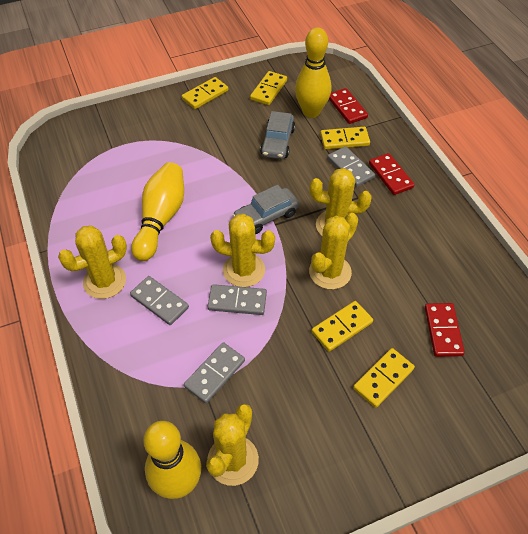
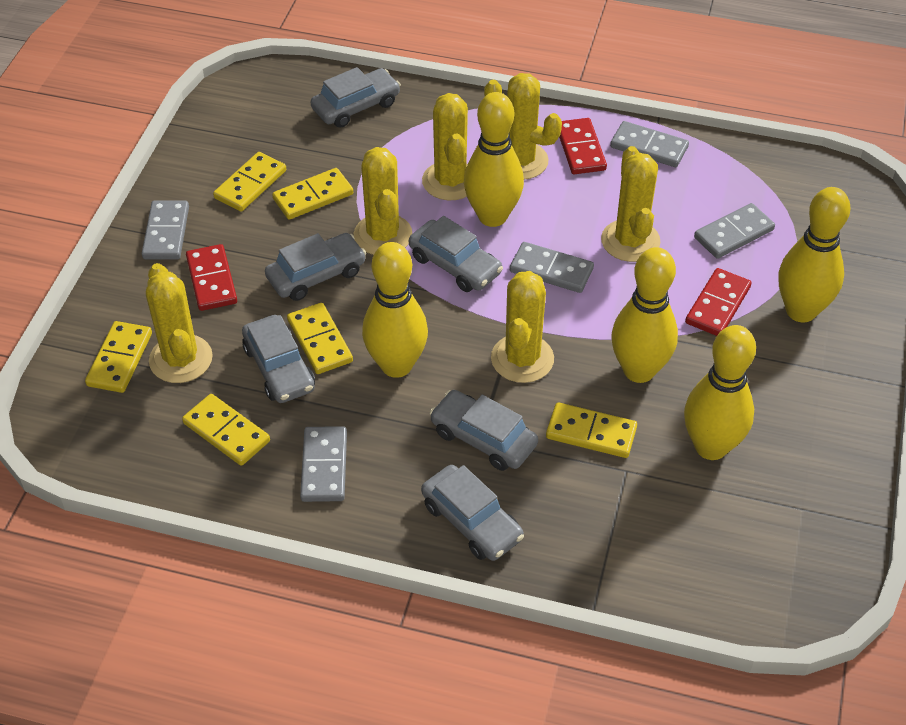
grey car: 2 -> 6
grey domino: 4 -> 5
yellow bowling pin: 3 -> 5
yellow cactus: 5 -> 6
yellow domino: 5 -> 6

